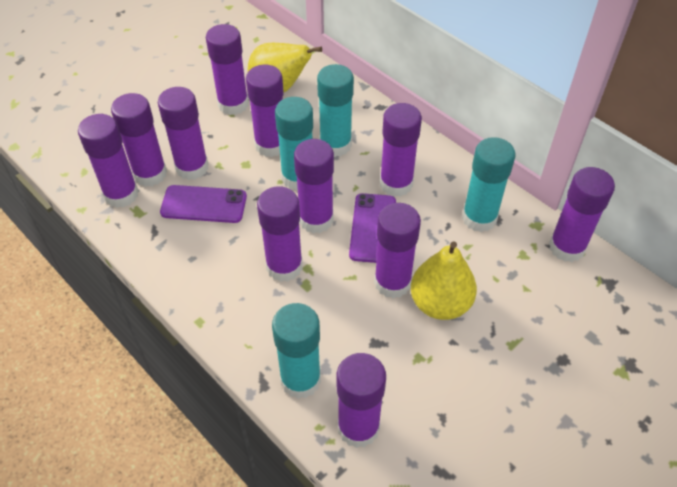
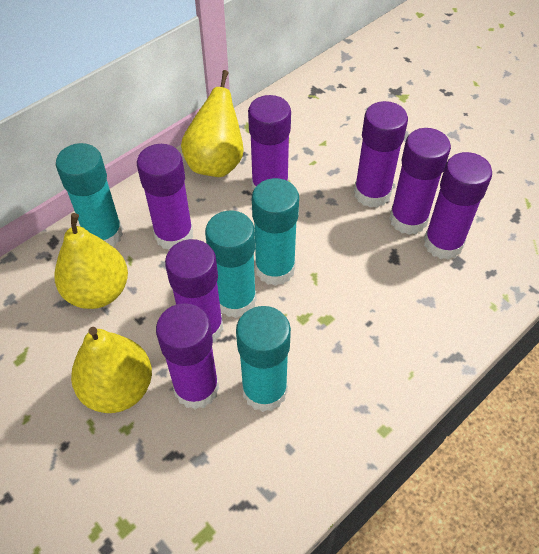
purple glue stick: 11 -> 7
purple phone: 2 -> 0
yellow pear: 2 -> 3

